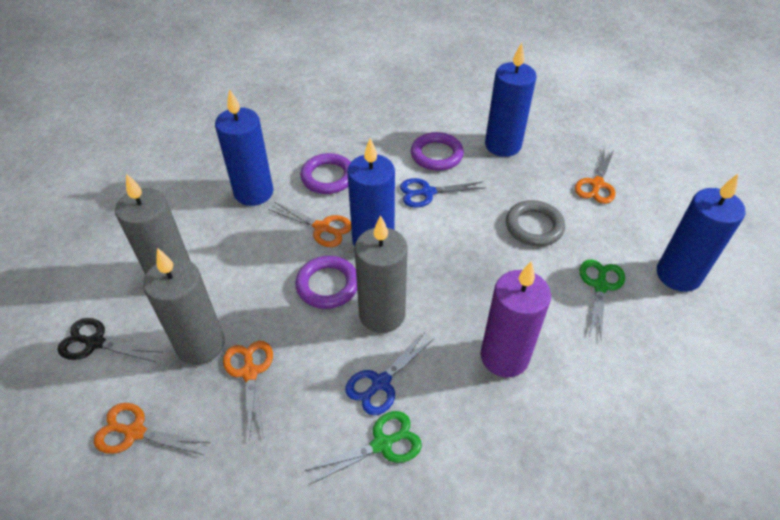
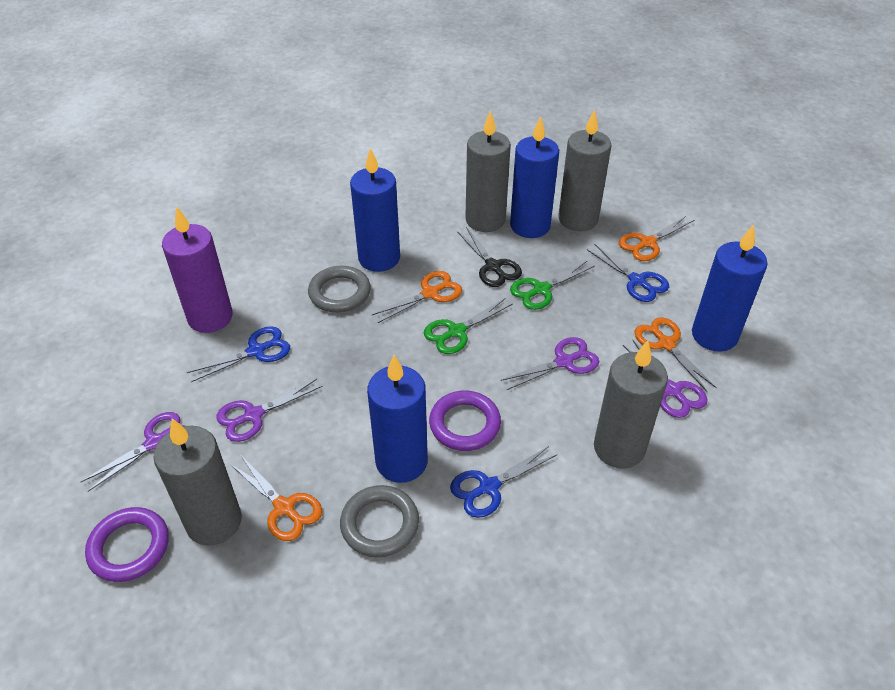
blue scissors: 2 -> 3
grey candle: 3 -> 4
grey ring: 1 -> 2
purple ring: 3 -> 2
purple scissors: 0 -> 4

